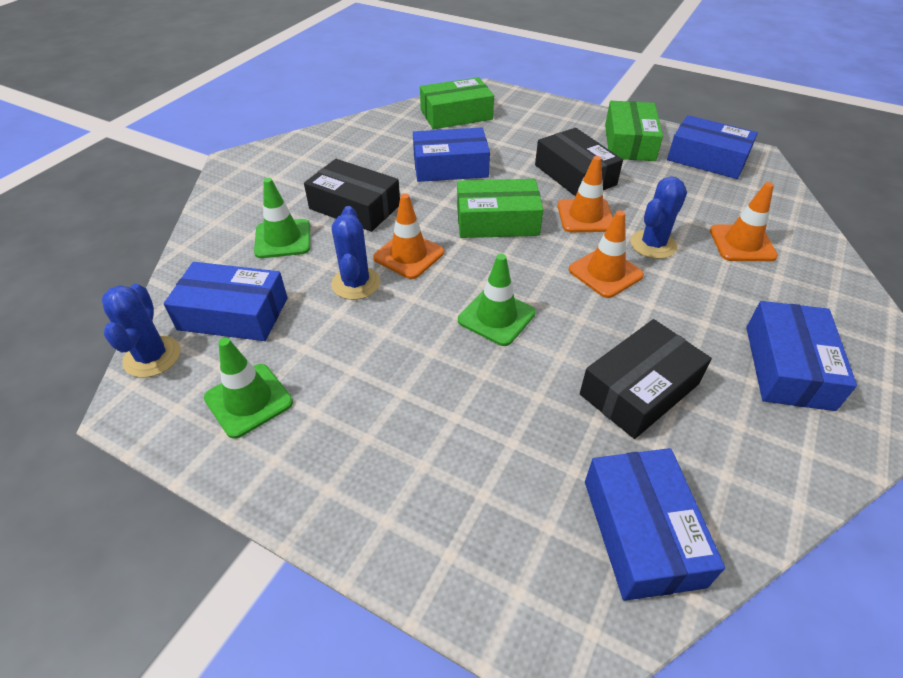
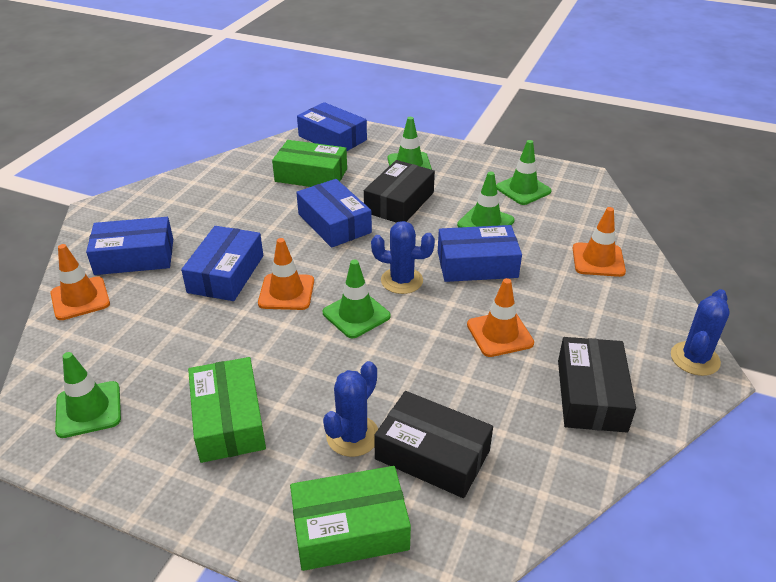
green traffic cone: 3 -> 5

